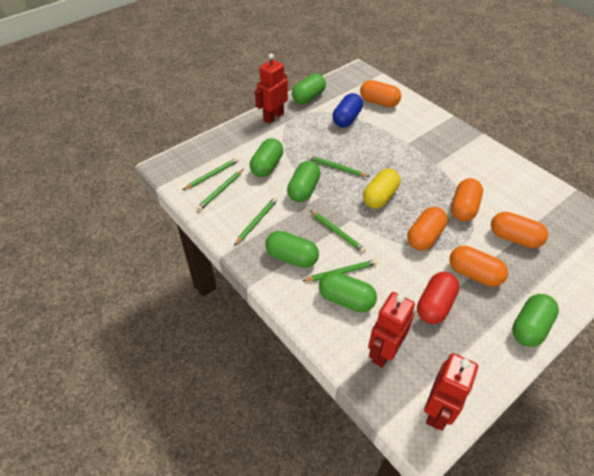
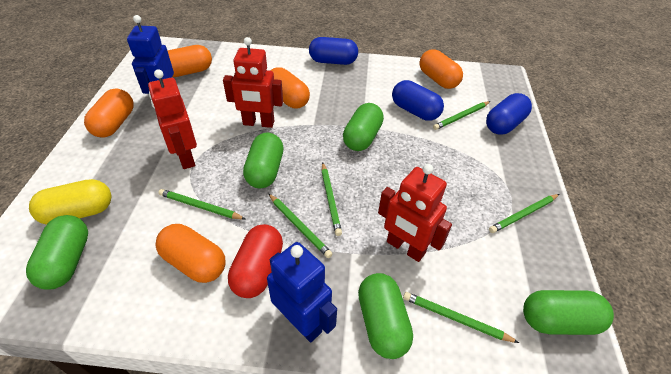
blue capsule: 1 -> 3
blue robot: 0 -> 2
green capsule: 6 -> 5

